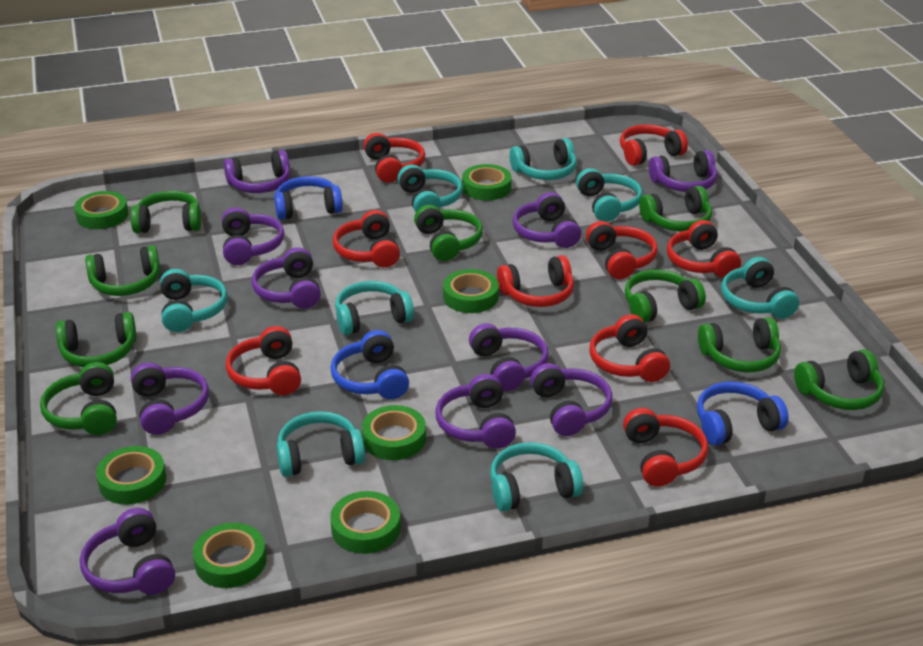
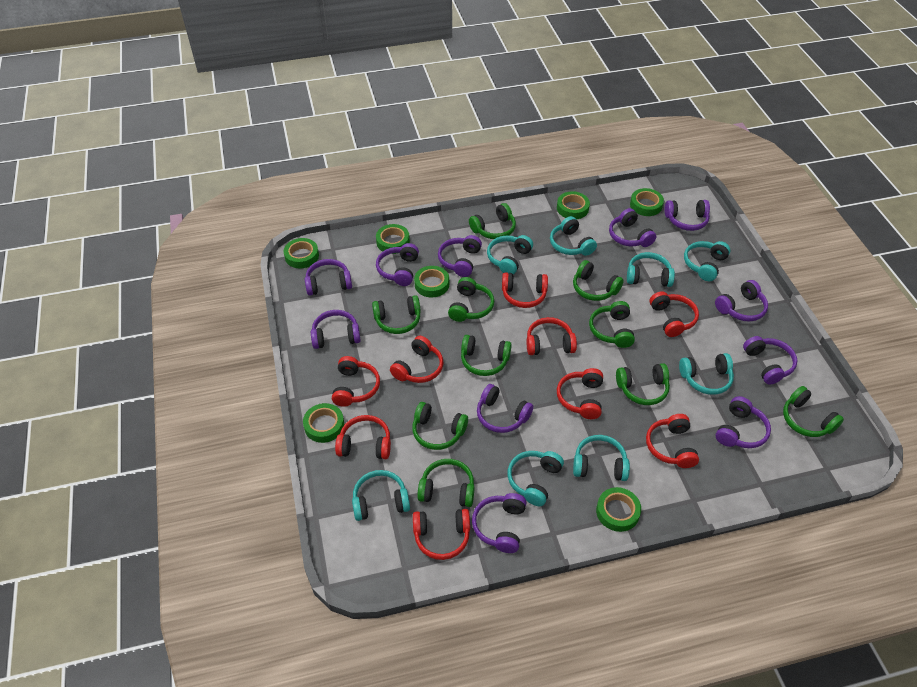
blue headphones: 3 -> 0
green headphones: 9 -> 10
purple headphones: 10 -> 11

